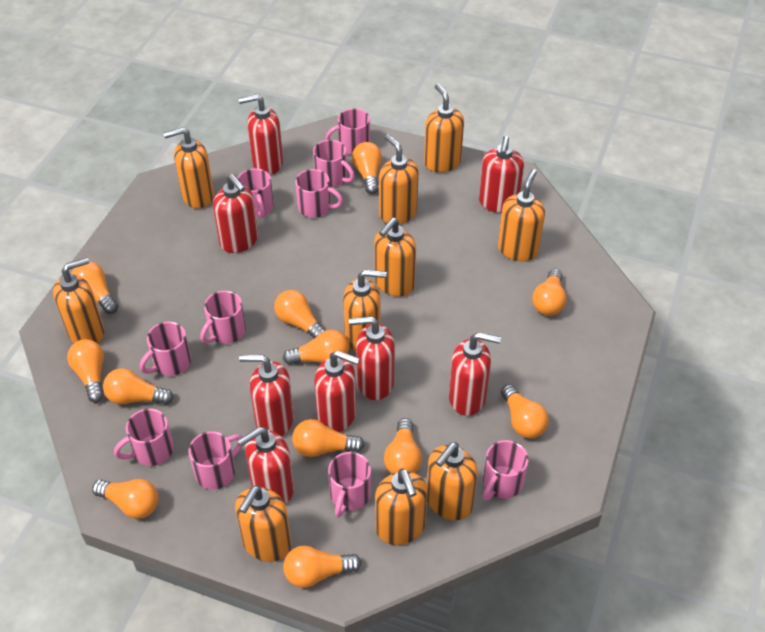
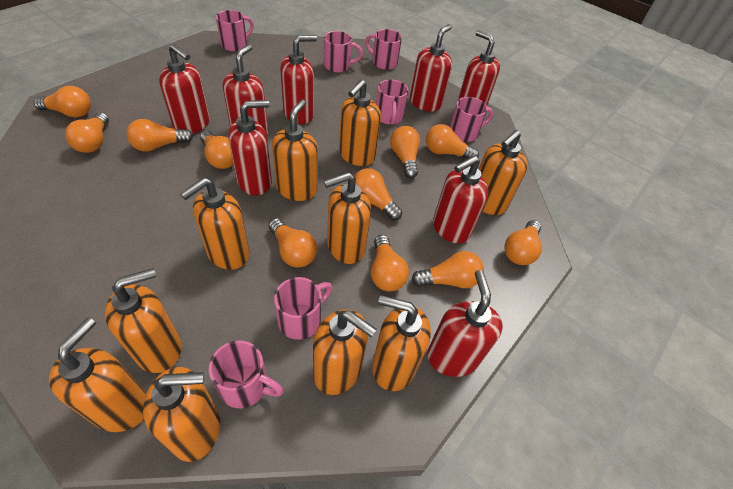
orange light bulb: 12 -> 11
pink mug: 10 -> 7

